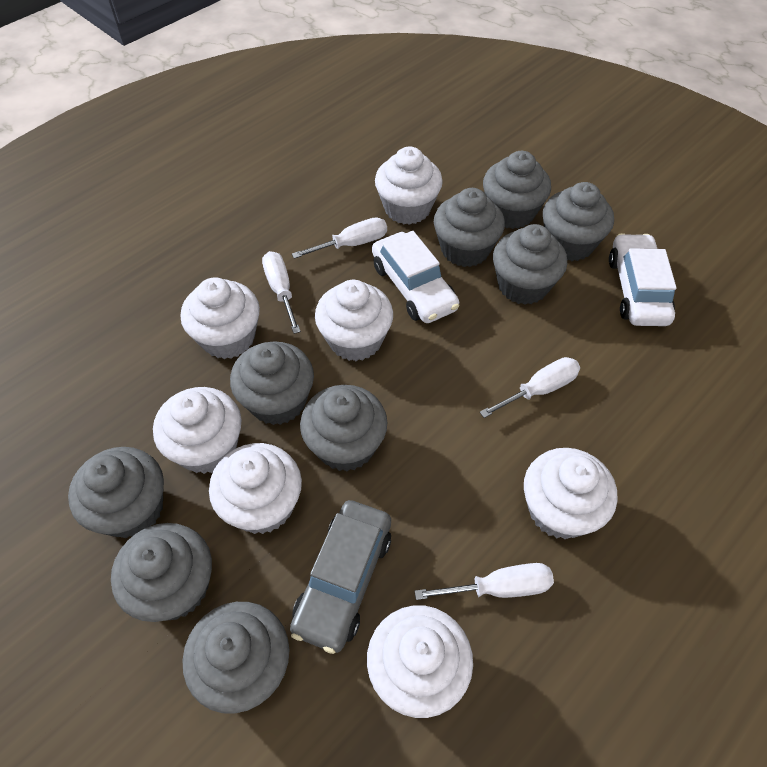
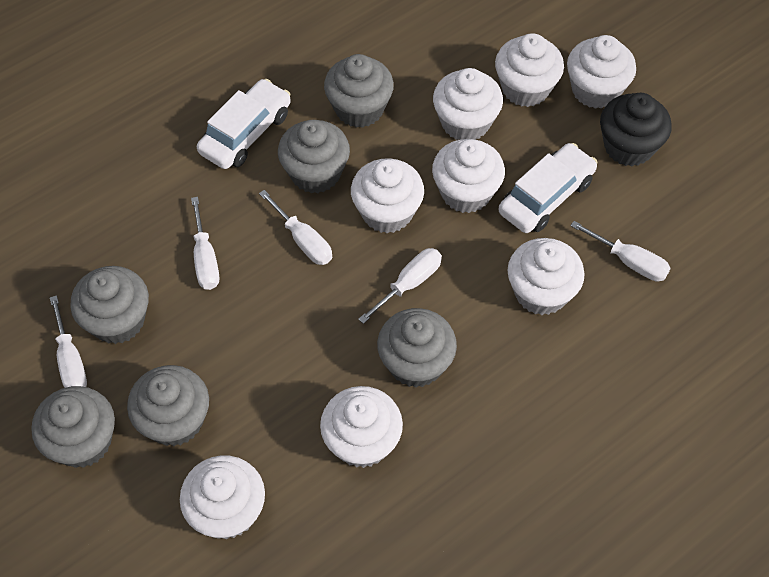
black cupcake: 0 -> 1
grey car: 1 -> 0
grey cupcake: 9 -> 6
white cupcake: 7 -> 8
white screwdriver: 4 -> 5

